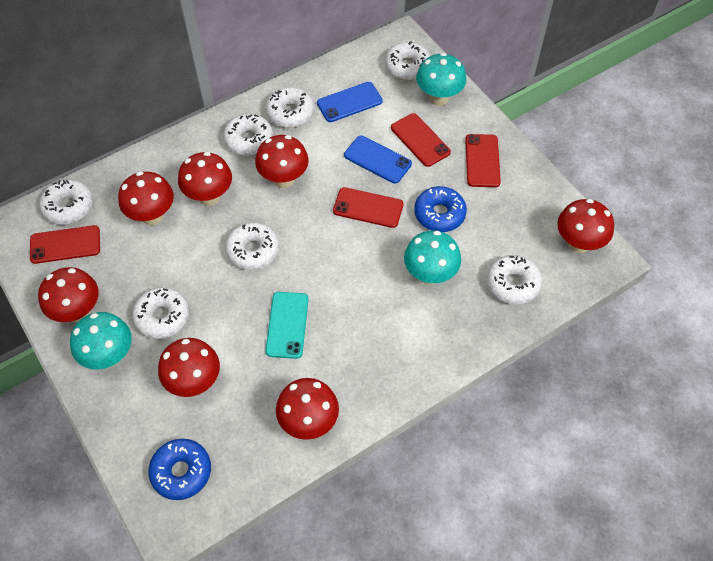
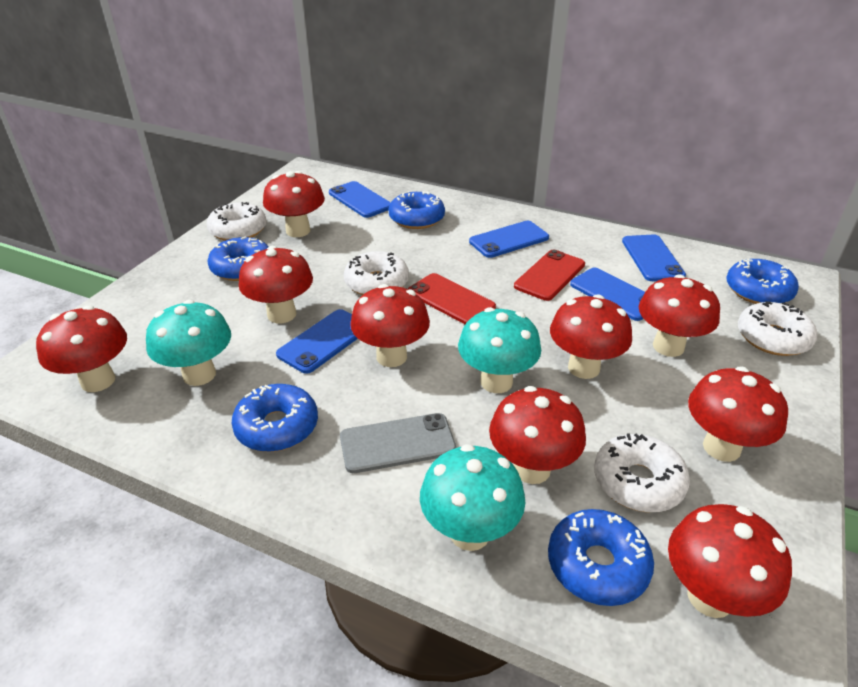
blue donut: 2 -> 5
blue phone: 2 -> 5
grey phone: 0 -> 1
red mushroom: 7 -> 9
red phone: 4 -> 2
turquoise phone: 1 -> 0
white donut: 7 -> 4

